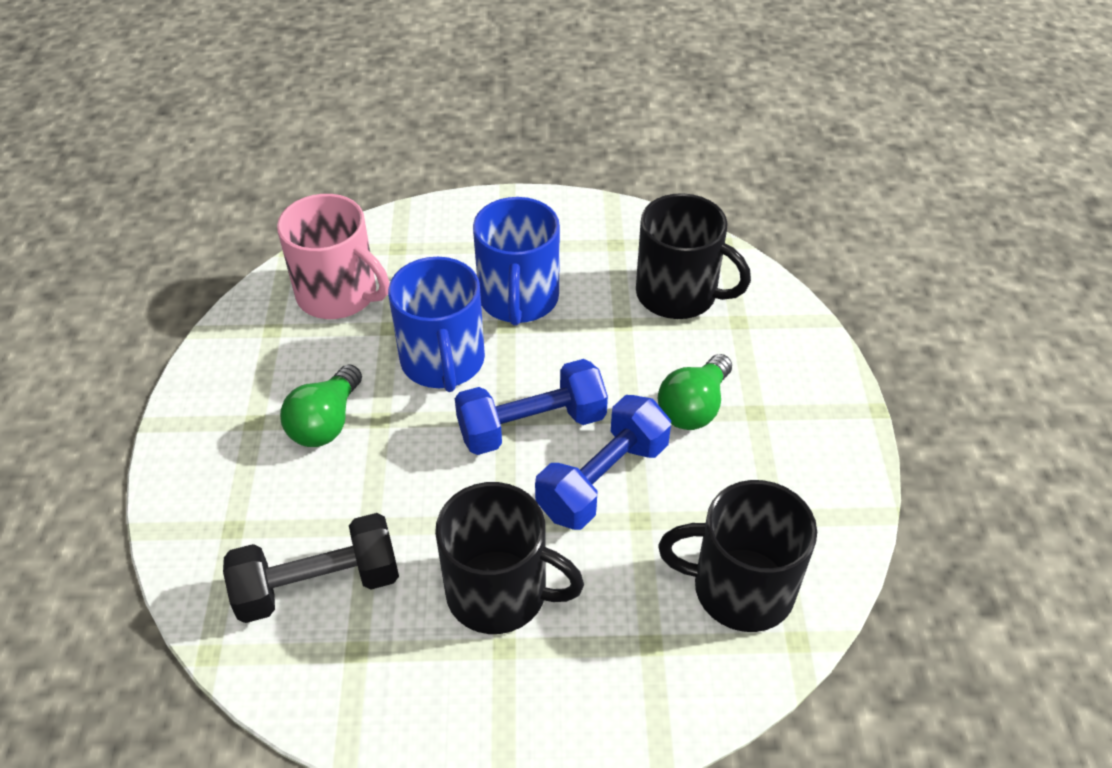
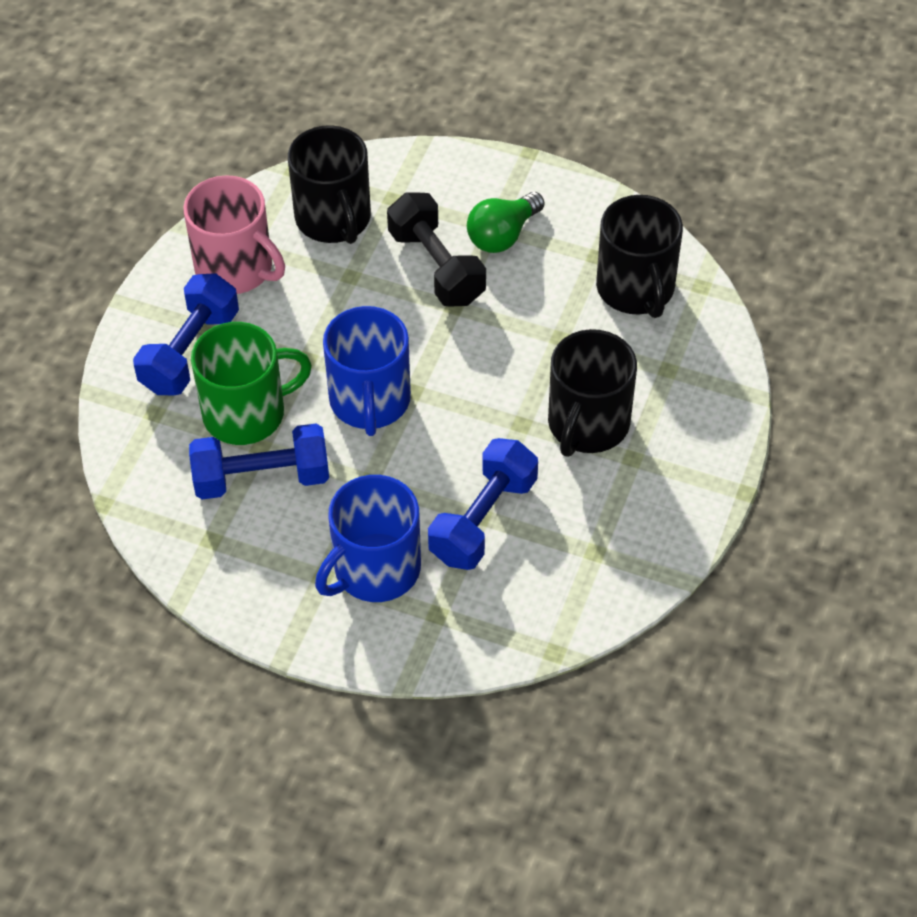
blue dumbbell: 2 -> 3
green light bulb: 2 -> 1
green mug: 0 -> 1

